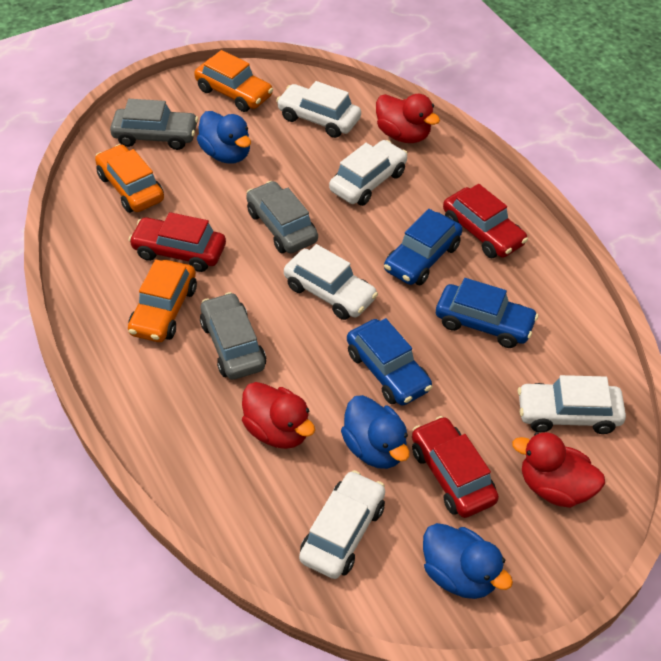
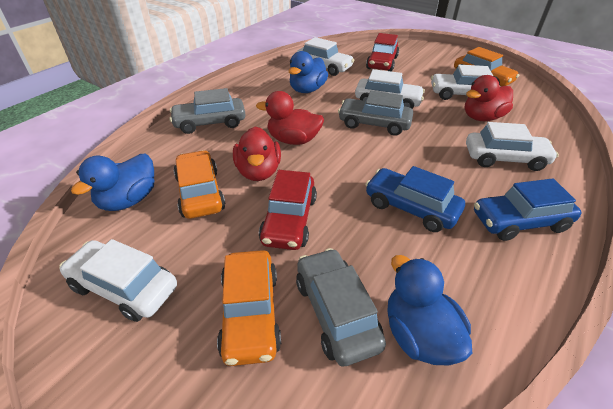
blue car: 3 -> 2
red car: 3 -> 2

